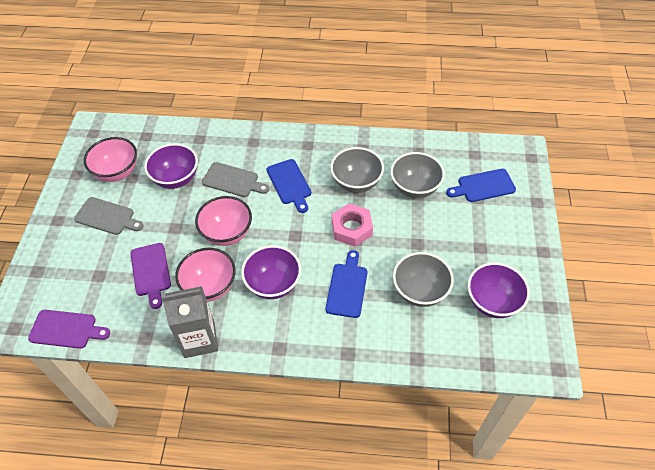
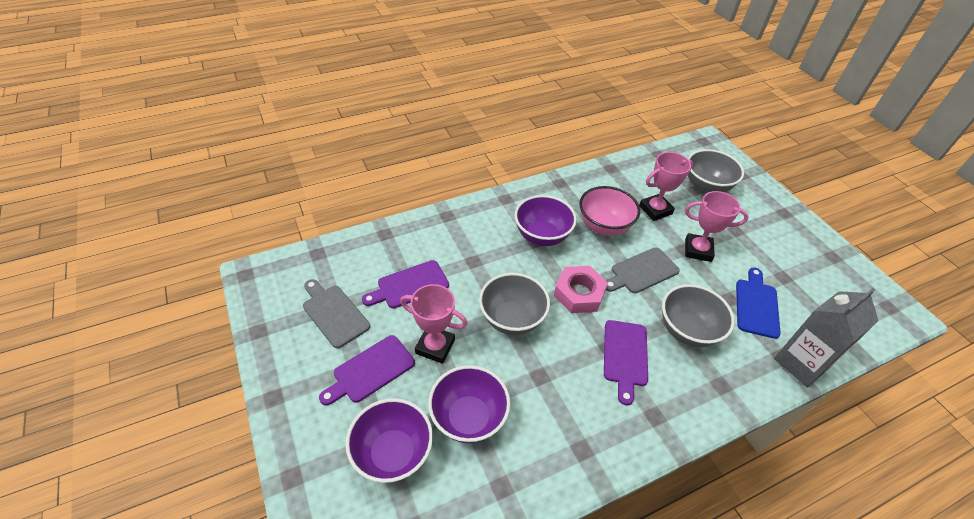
blue cutting board: 3 -> 1
pink bowl: 3 -> 1
pink trophy: 0 -> 3
purple cutting board: 2 -> 3

